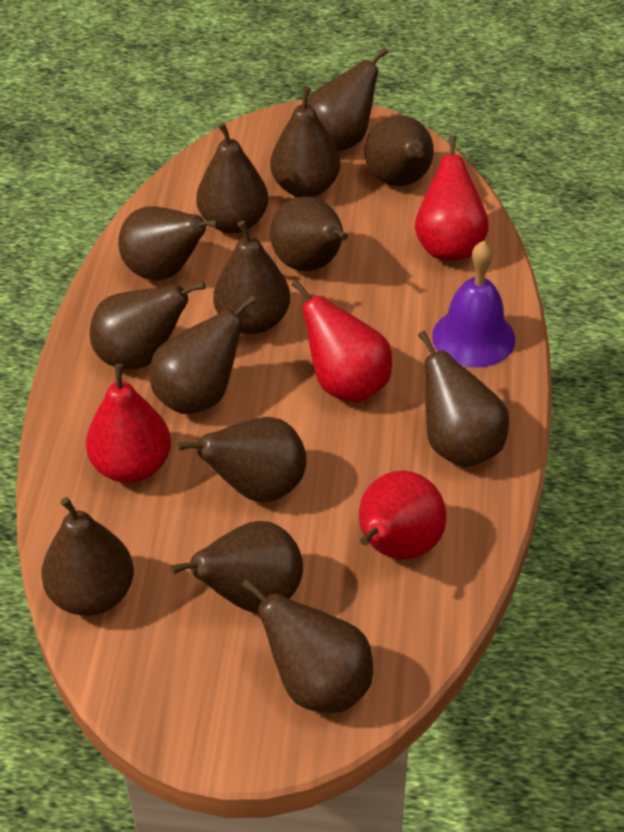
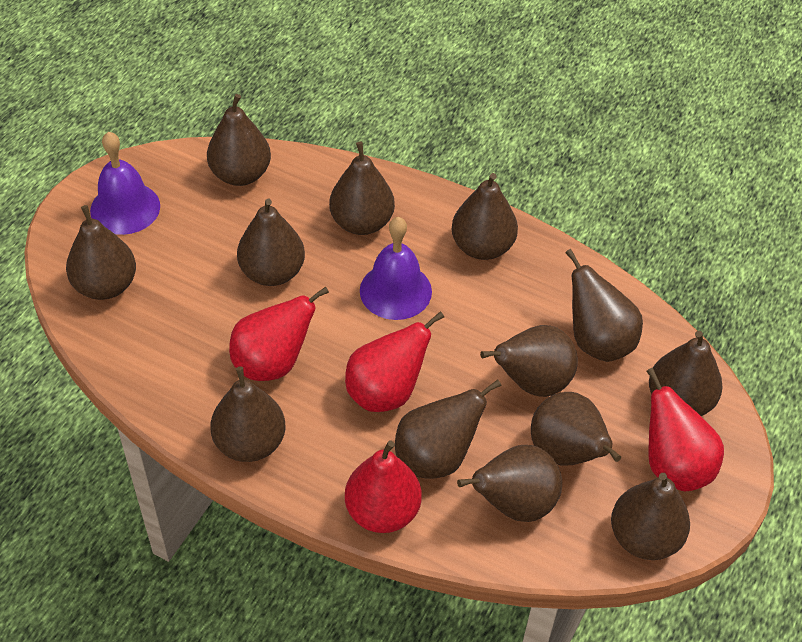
brown pear: 14 -> 13
purple bell: 1 -> 2

